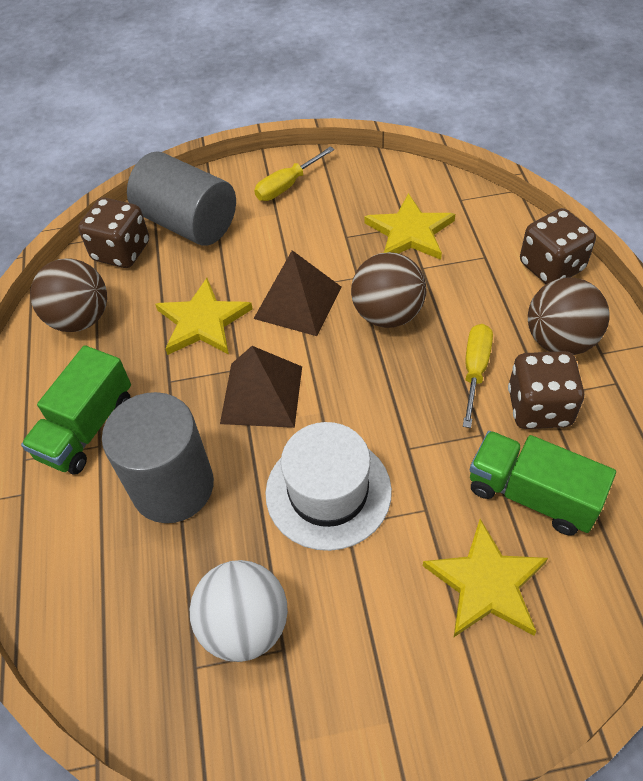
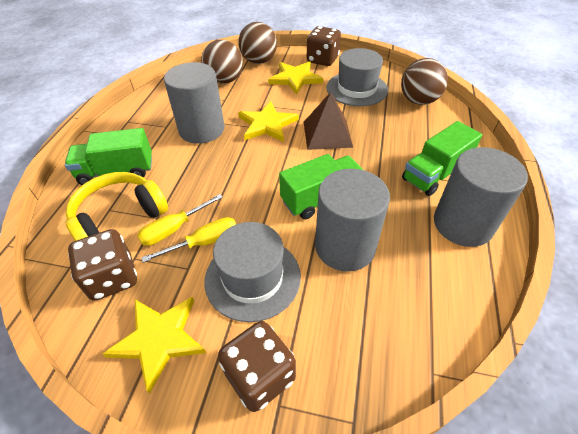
brown pyramid: 2 -> 1
green truck: 2 -> 3
grey cylinder: 2 -> 3
grey hat: 0 -> 2
white ball: 1 -> 0
white hat: 1 -> 0
yellow headphones: 0 -> 1

